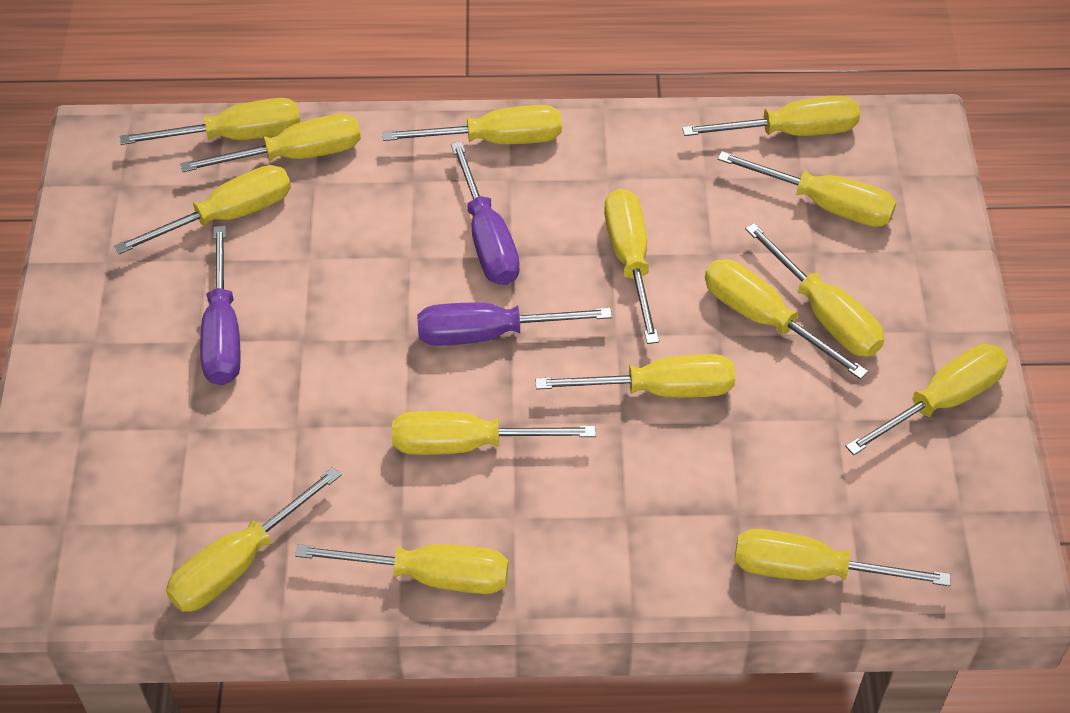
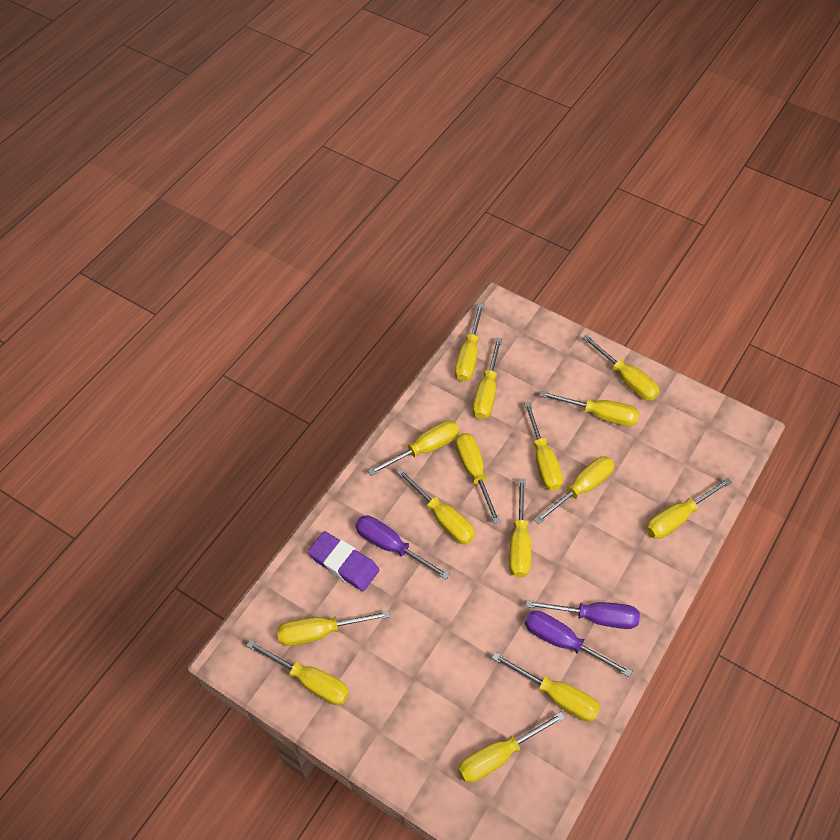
purple eraser: 0 -> 1

